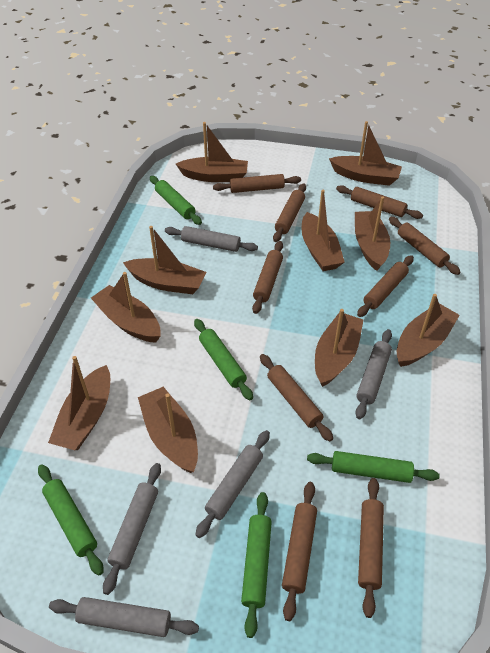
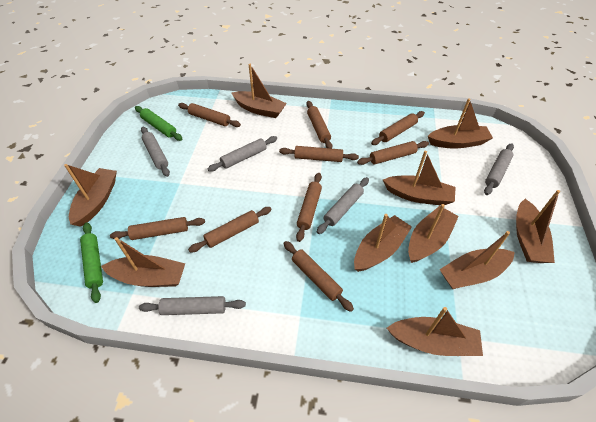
green rolling pin: 5 -> 2

